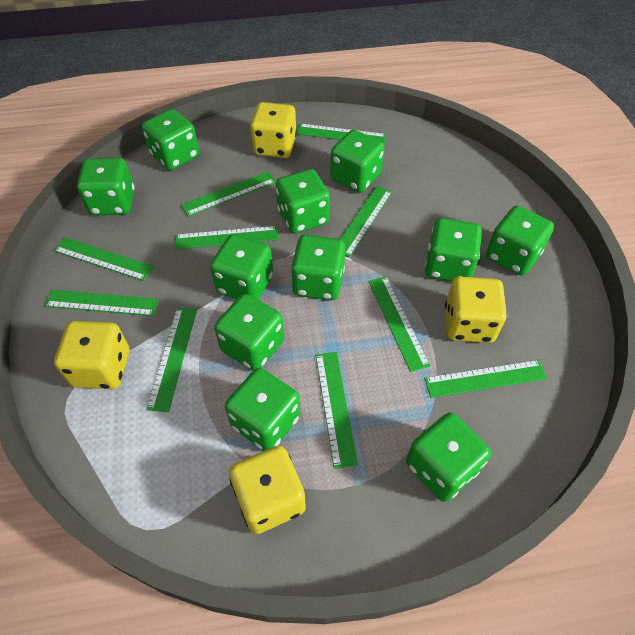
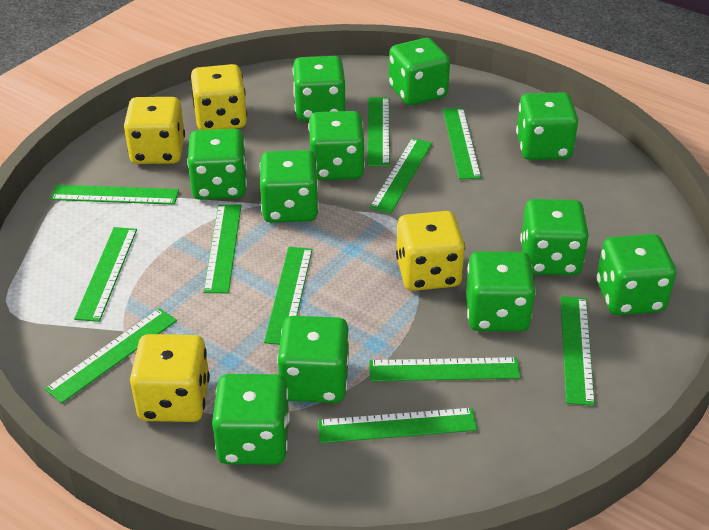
green ruler: 10 -> 11

